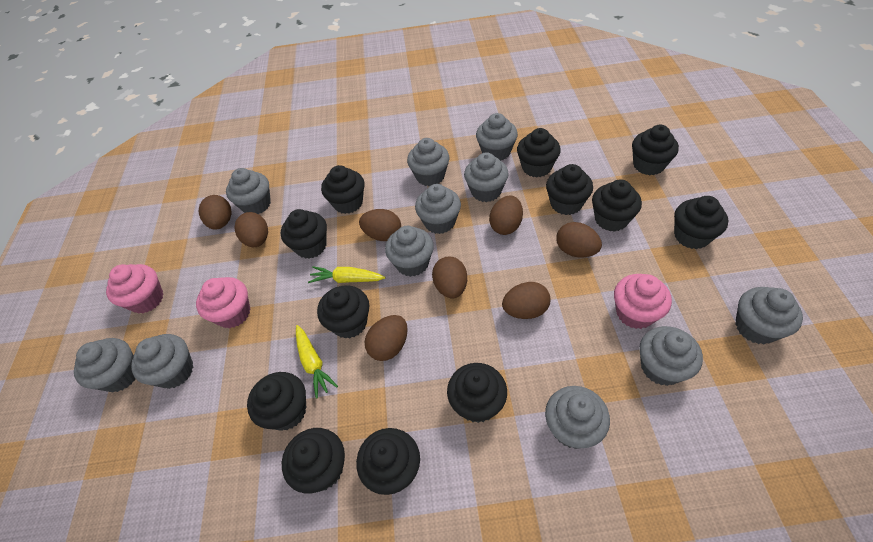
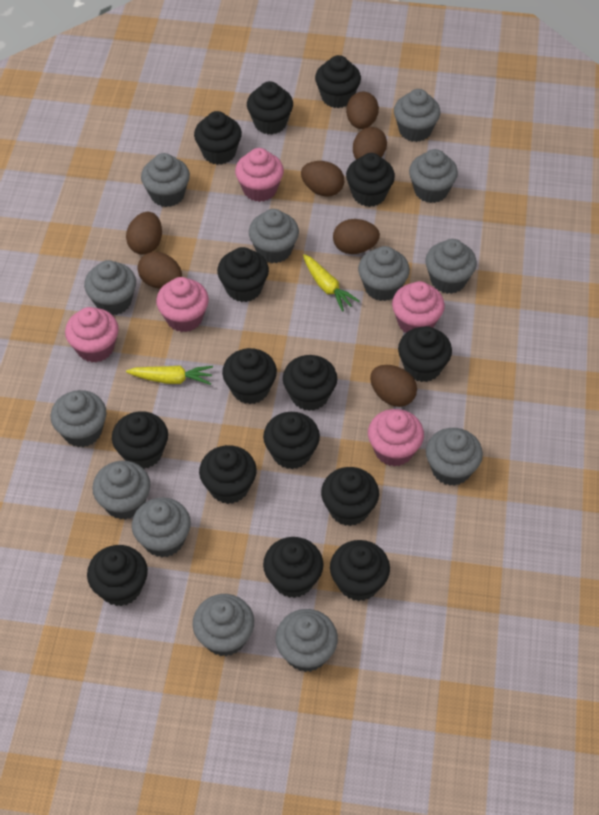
black cupcake: 12 -> 15
brown egg: 8 -> 7
grey cupcake: 11 -> 13
pink cupcake: 3 -> 5

